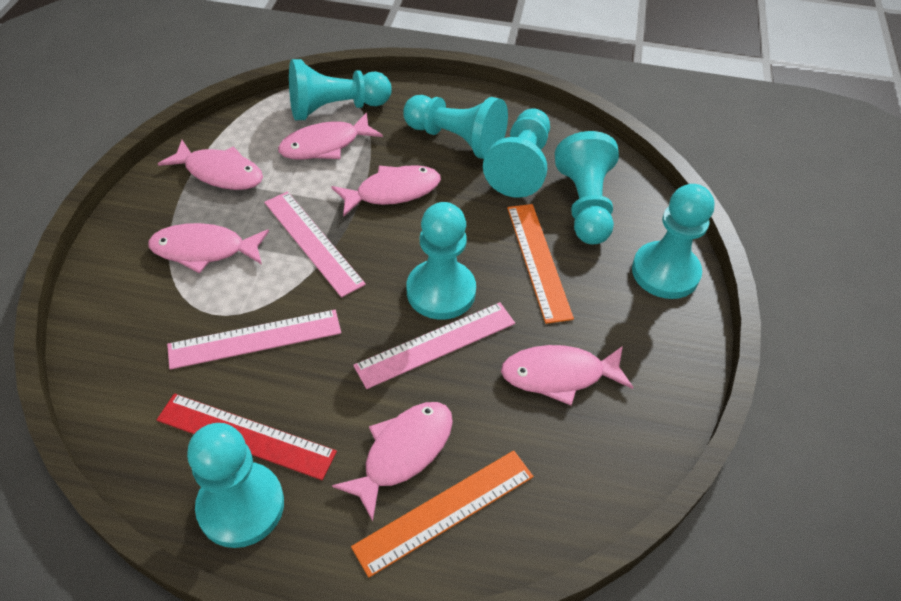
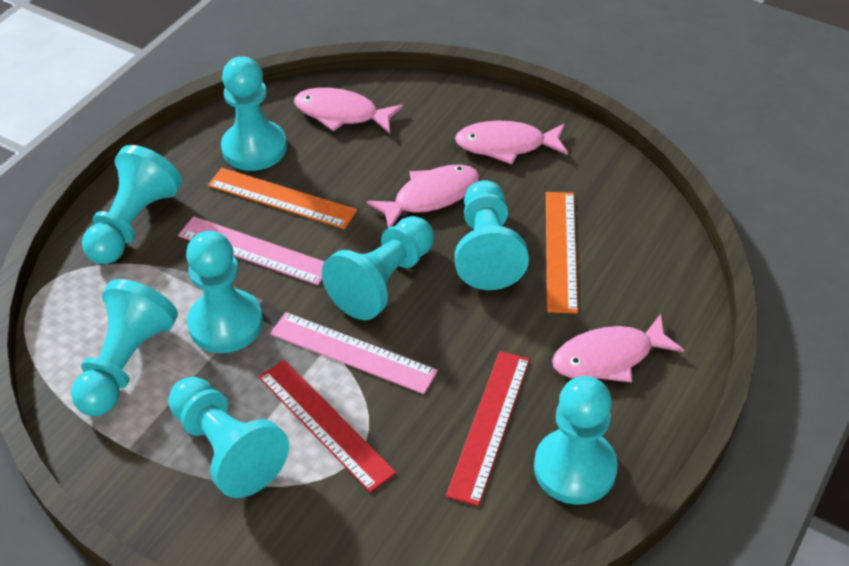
pink fish: 6 -> 4
pink ruler: 3 -> 2
red ruler: 1 -> 2
turquoise pawn: 7 -> 8

